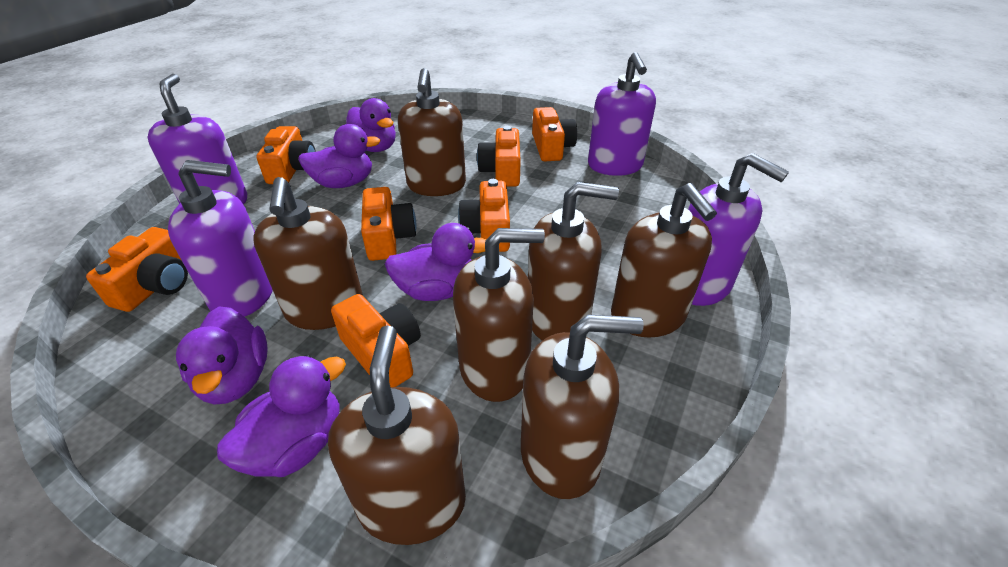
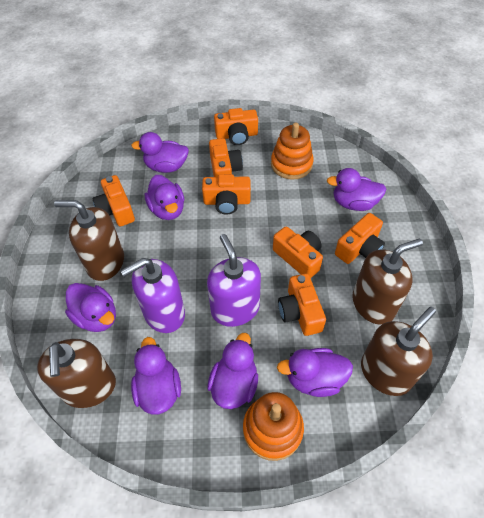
brown soap dispenser: 7 -> 4
orange stacking toy: 0 -> 2
purple duck: 5 -> 7
purple soap dispenser: 4 -> 2

